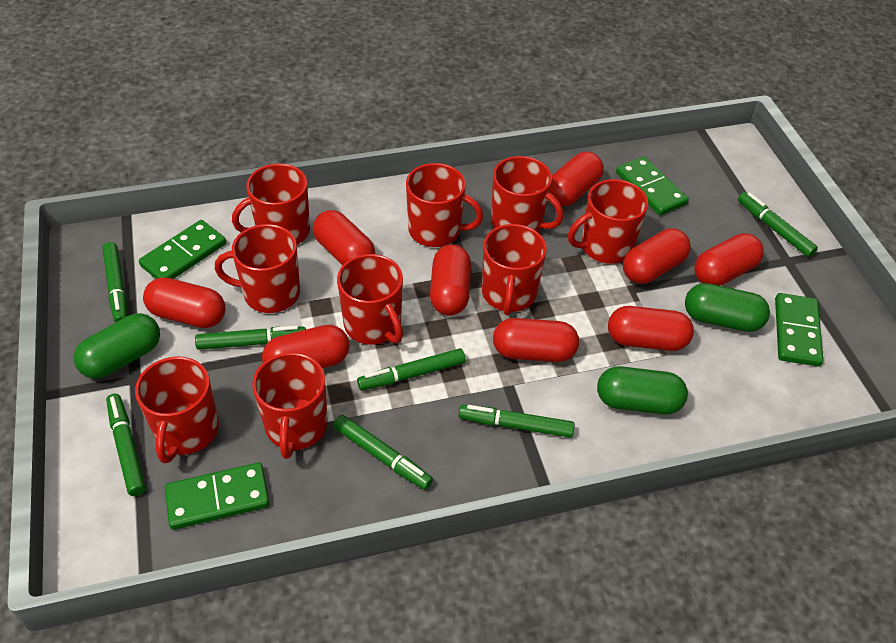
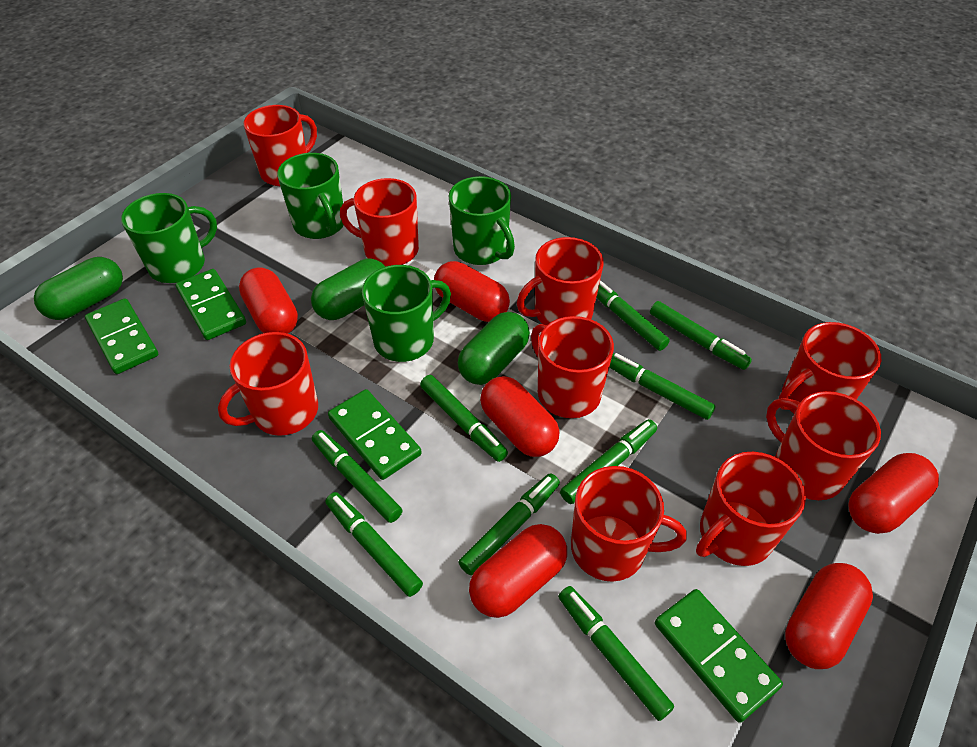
green marker: 7 -> 9
green mug: 0 -> 4
red capsule: 9 -> 6

